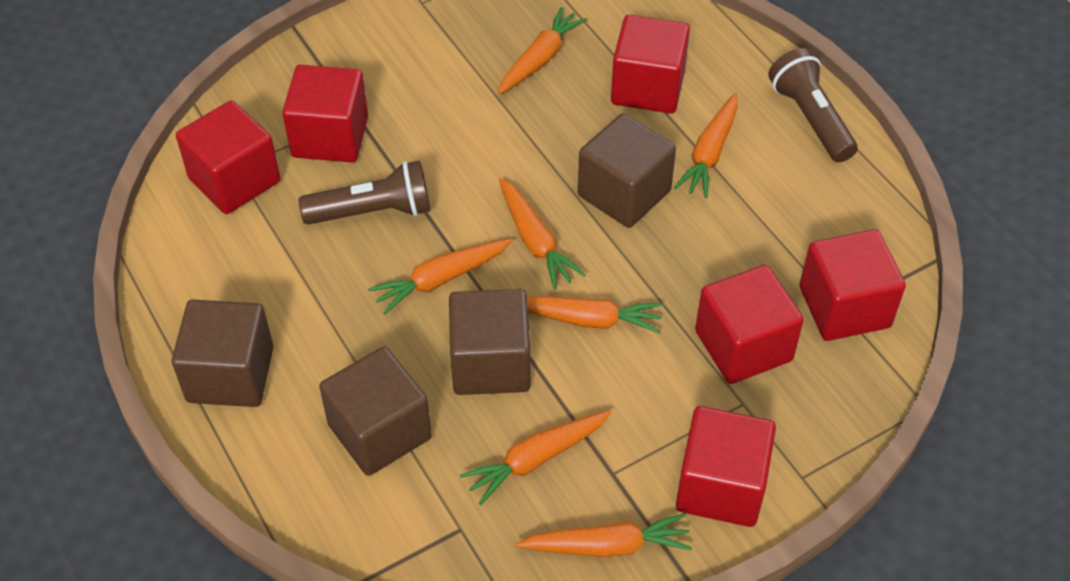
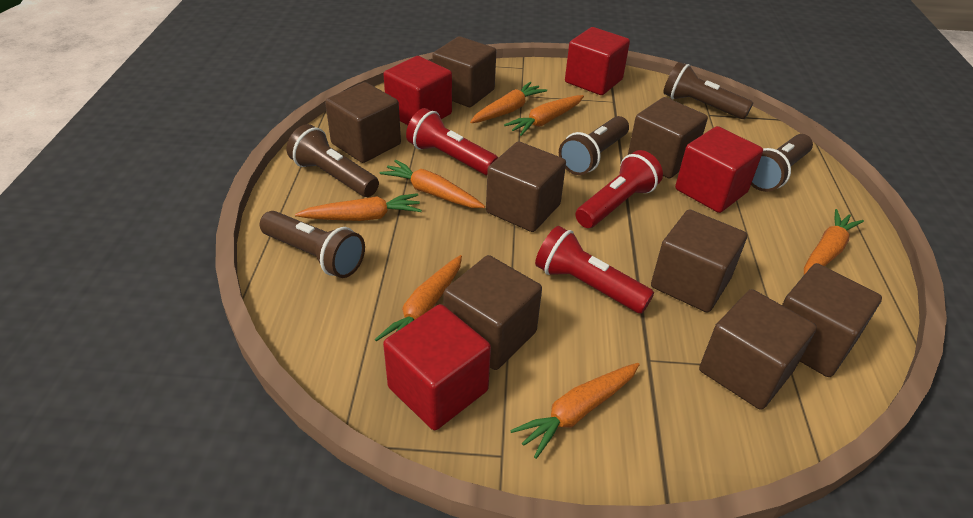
brown cube: 4 -> 8
brown flashlight: 2 -> 5
red cube: 6 -> 4
red flashlight: 0 -> 3

